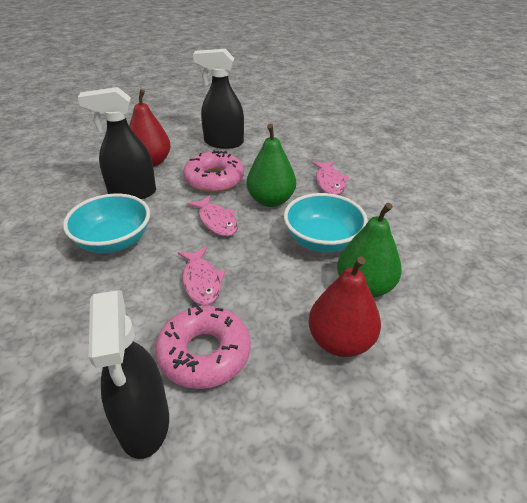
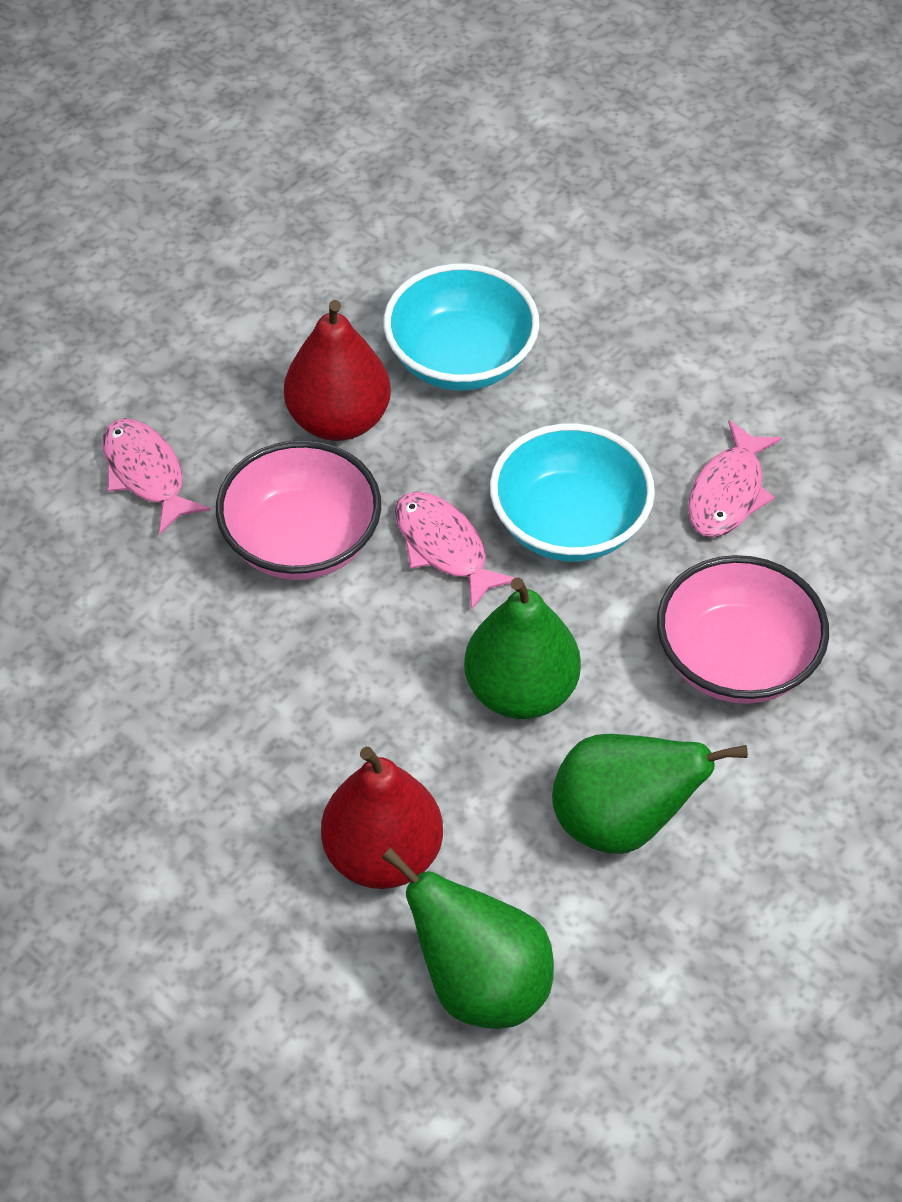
black spray bottle: 3 -> 0
green pear: 2 -> 3
pink bowl: 0 -> 2
pink donut: 2 -> 0

